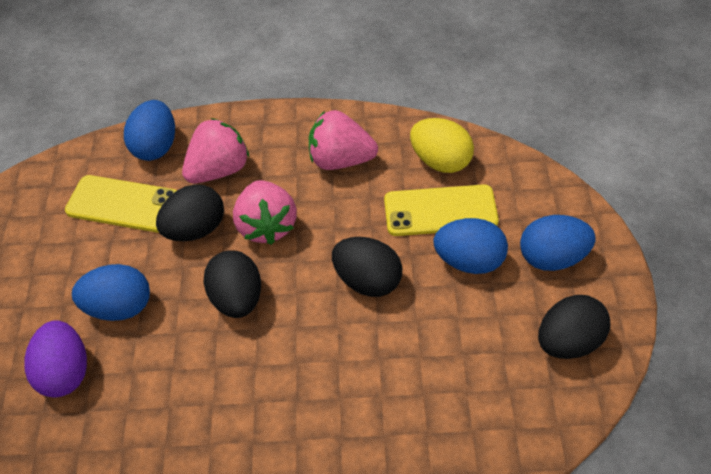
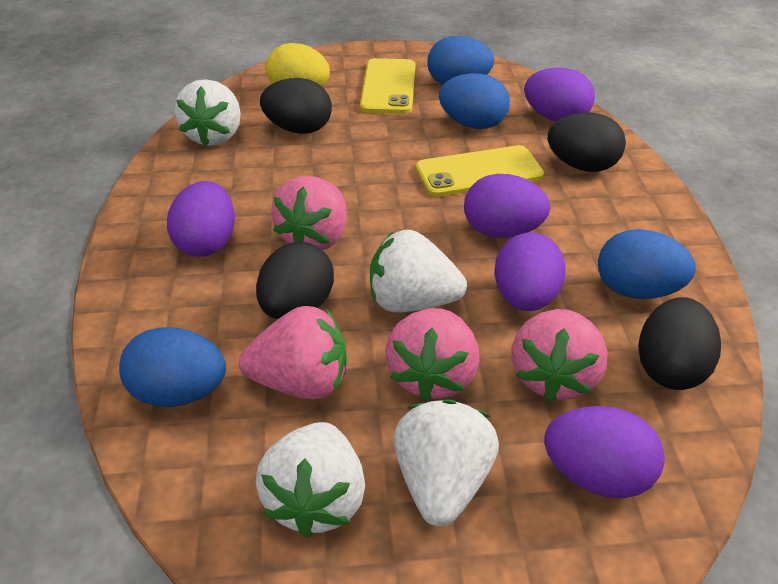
pink strawberry: 3 -> 4
purple egg: 1 -> 5
white strawberry: 0 -> 4

